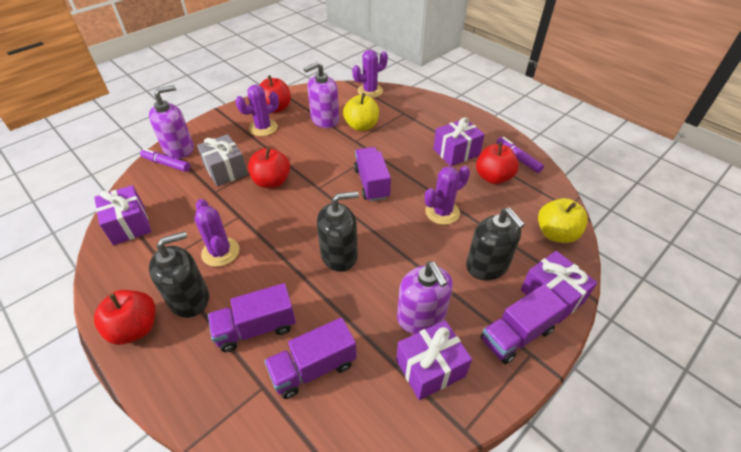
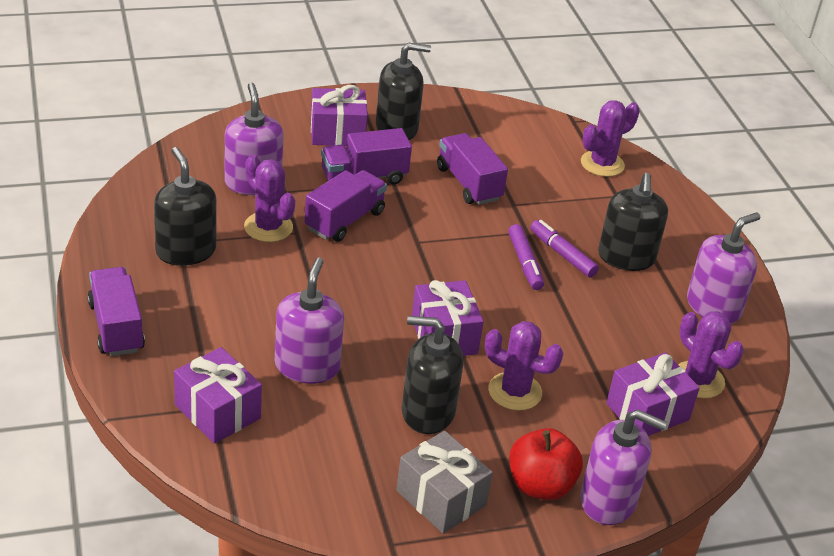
black soap dispenser: 3 -> 4
purple soap dispenser: 3 -> 4
red apple: 4 -> 1
yellow apple: 2 -> 0

